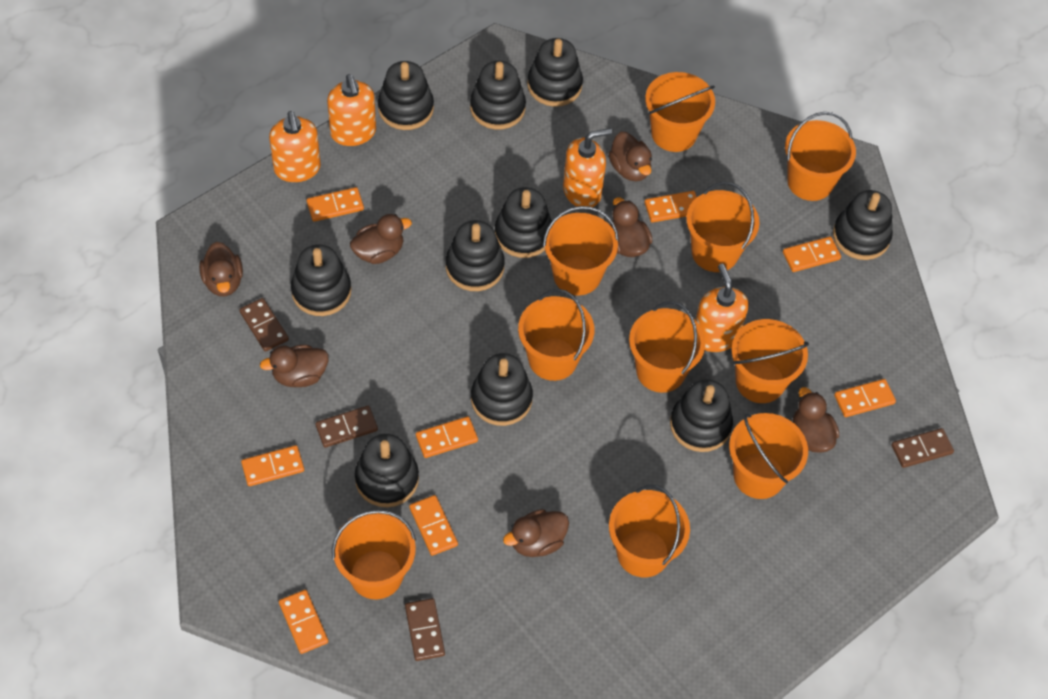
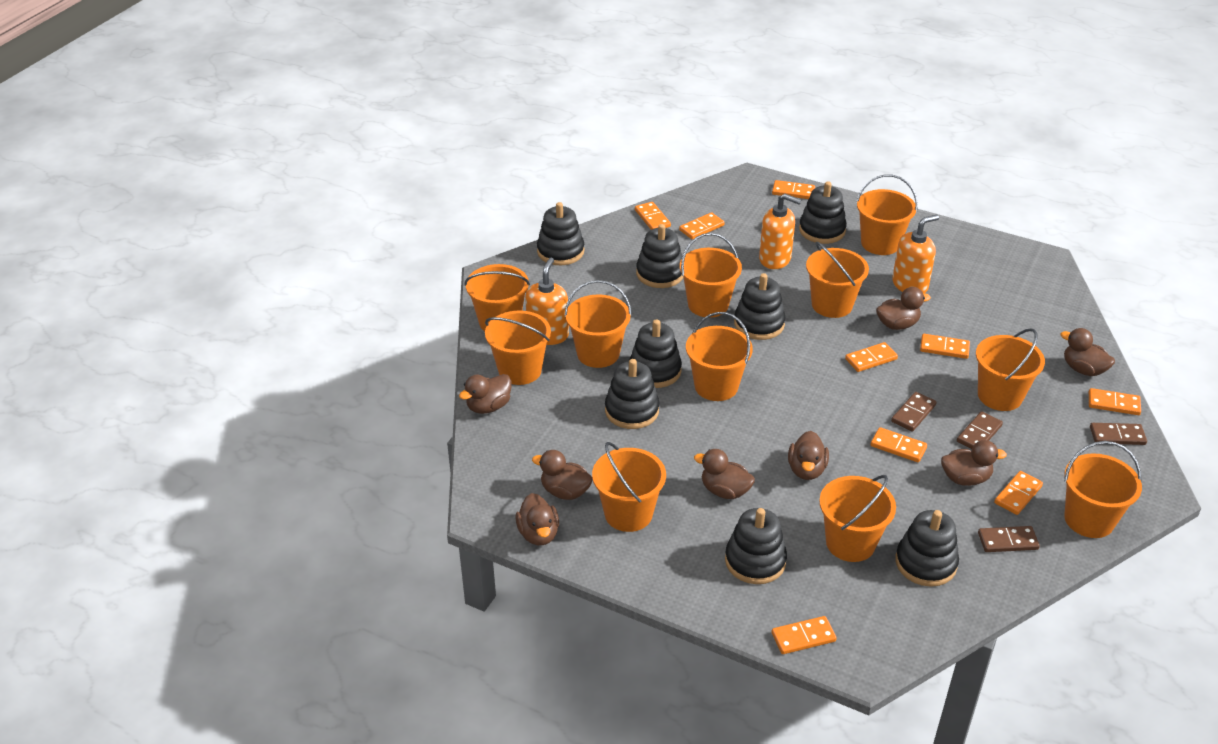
black stacking toy: 10 -> 8
brown duck: 7 -> 8
orange bucket: 10 -> 11
orange domino: 8 -> 9
orange soap dispenser: 4 -> 3

